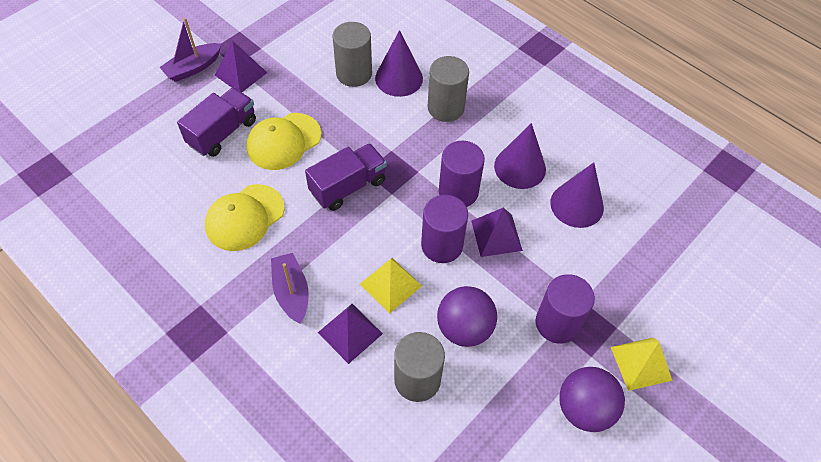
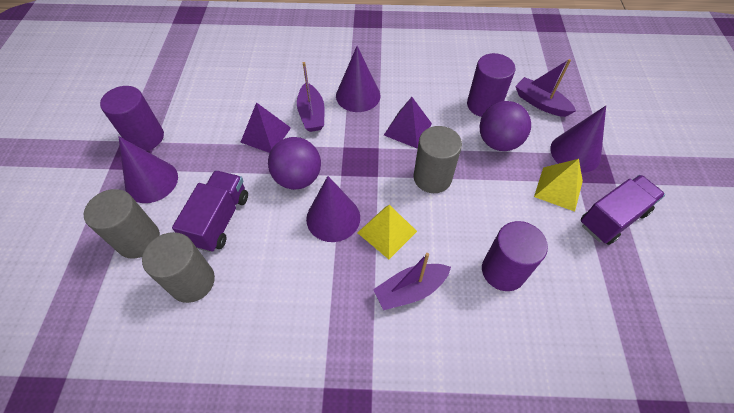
purple boat: 2 -> 3
purple cone: 3 -> 4
purple pyramid: 3 -> 2
yellow cap: 2 -> 0

